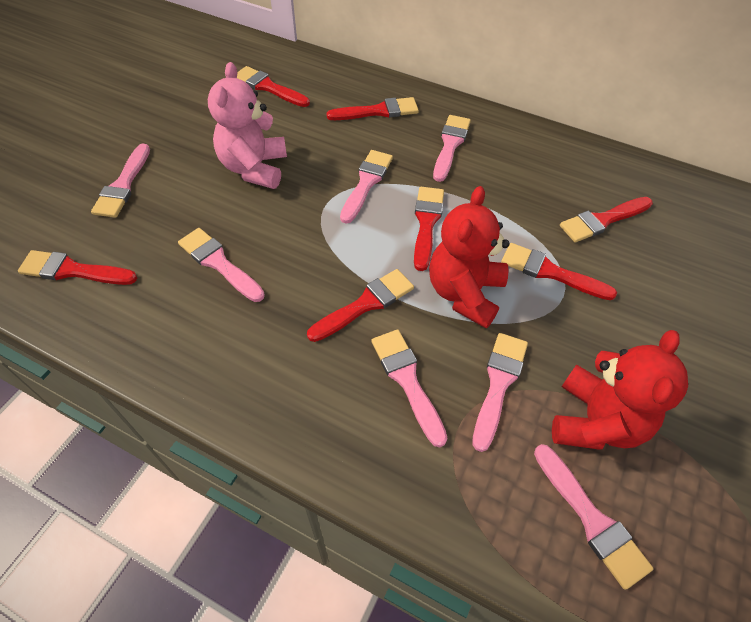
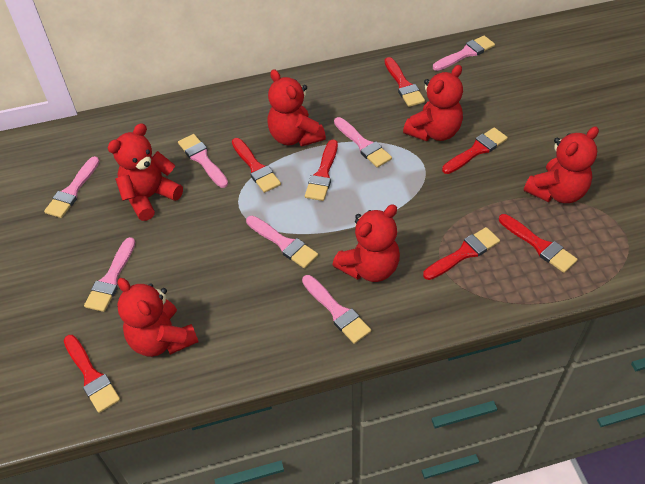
pink teddy bear: 1 -> 0
red teddy bear: 2 -> 6

